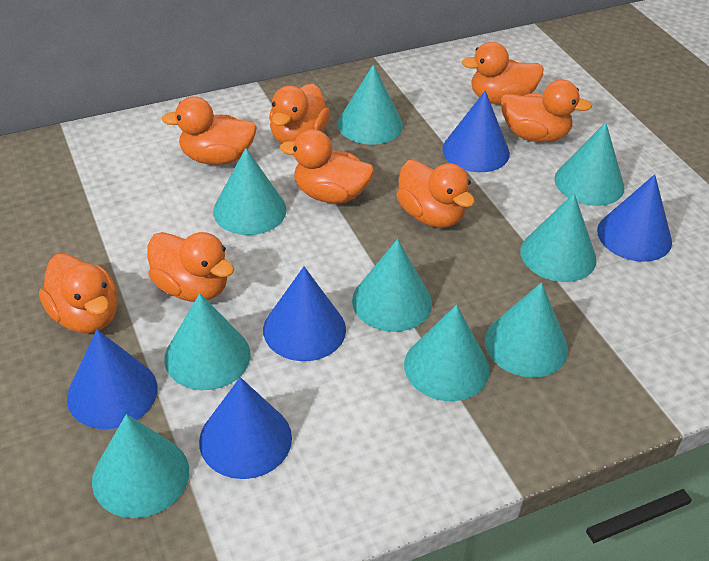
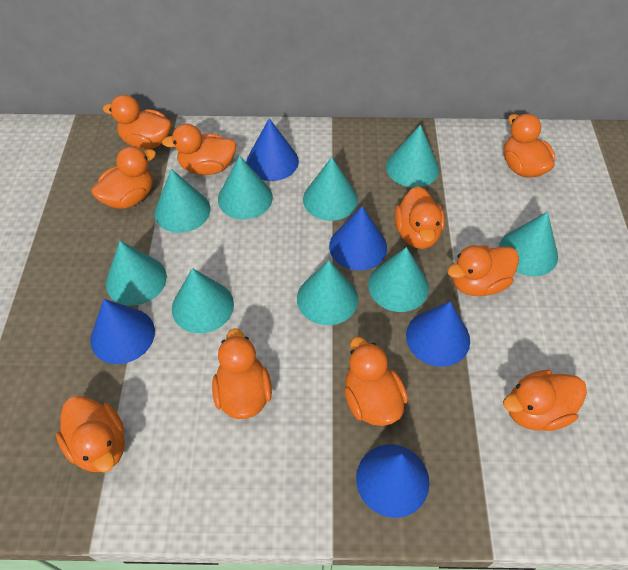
orange duck: 8 -> 10

